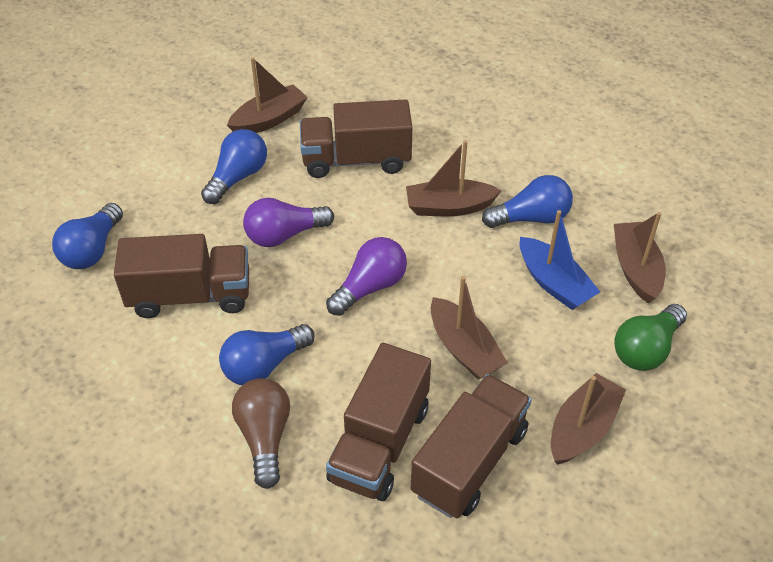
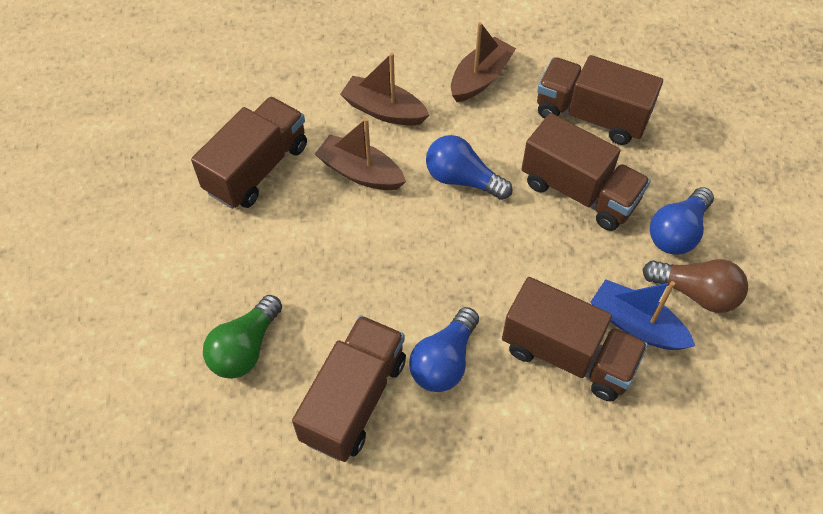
blue light bulb: 4 -> 3
brown boat: 5 -> 3
brown truck: 4 -> 5
purple light bulb: 2 -> 0

